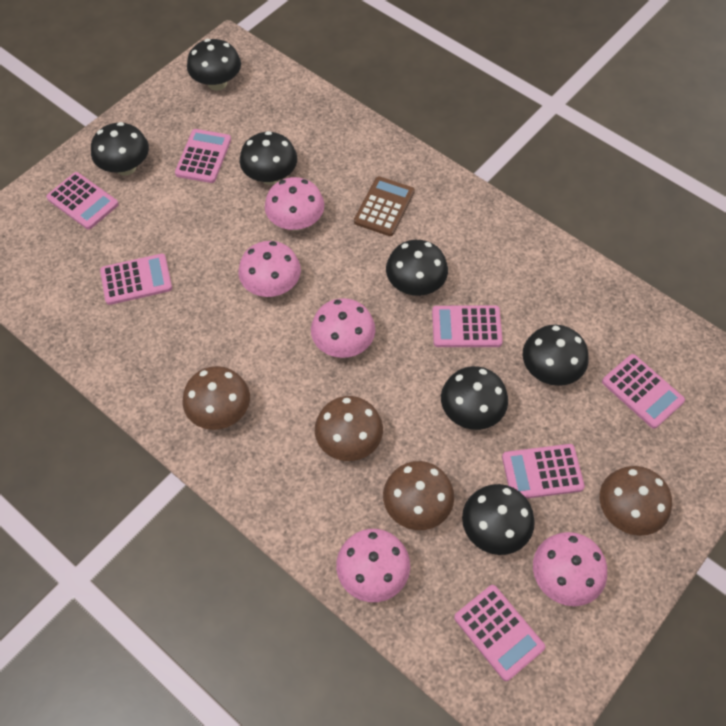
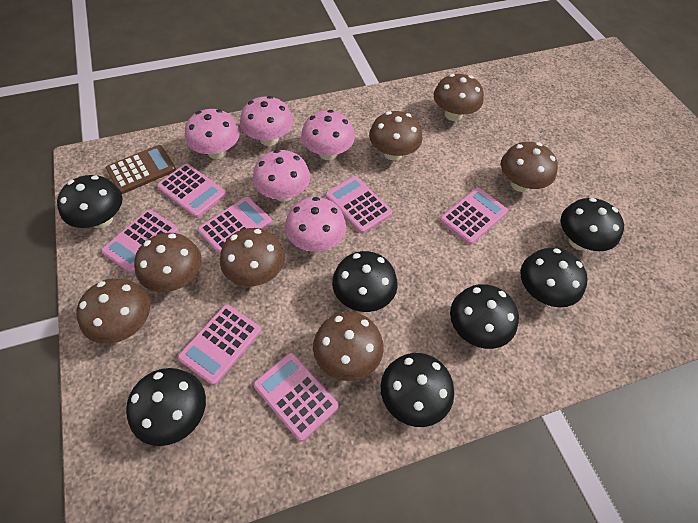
brown mushroom: 4 -> 7

